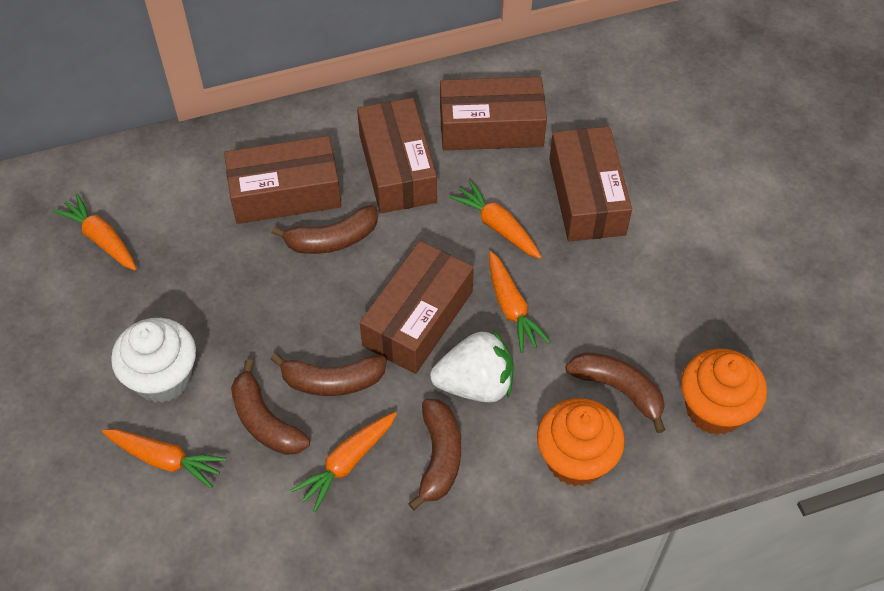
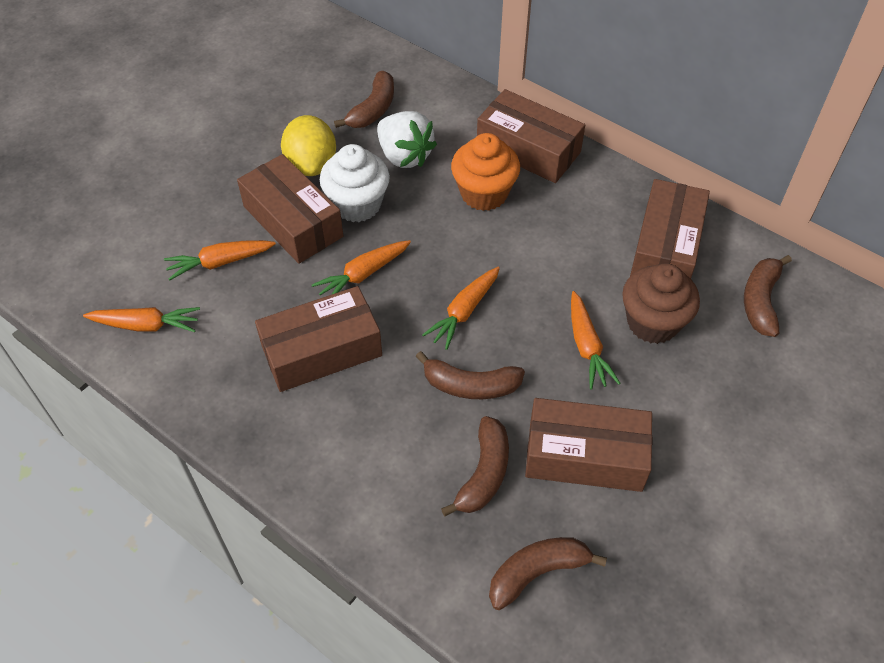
brown cupcake: 0 -> 1
orange cupcake: 2 -> 1
yellow lemon: 0 -> 1

